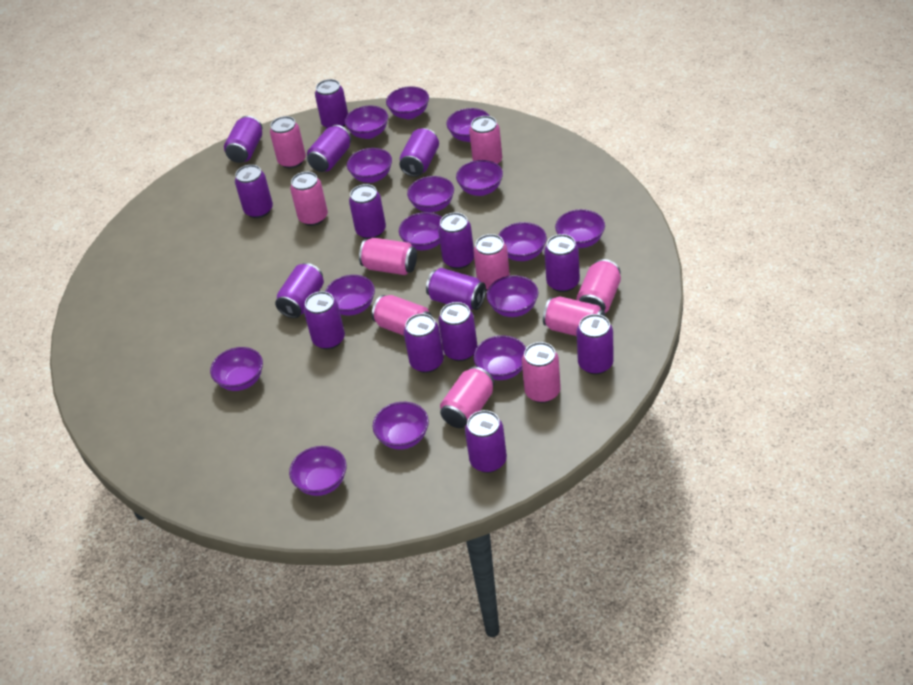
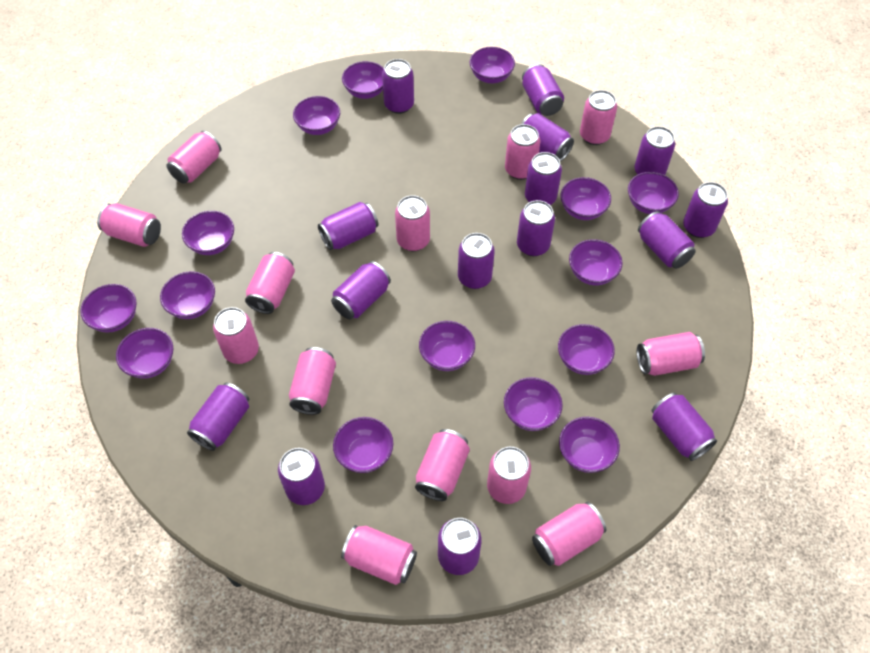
pink can: 10 -> 13

